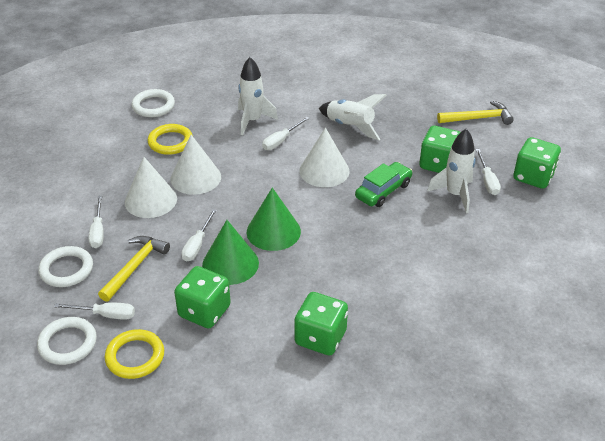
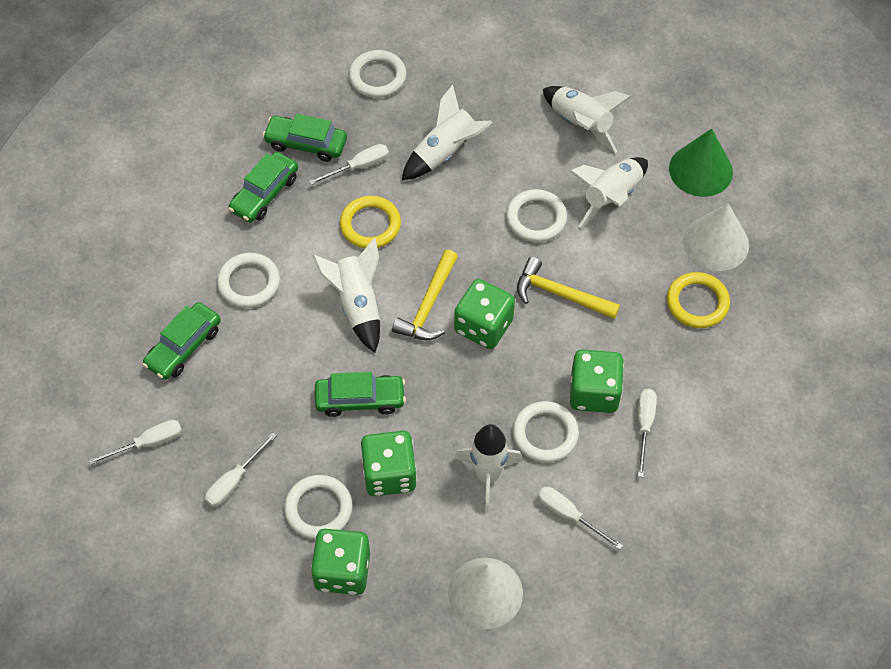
green car: 1 -> 4
green cone: 2 -> 1
white cone: 3 -> 2
white ring: 3 -> 5
white rocket: 3 -> 5

